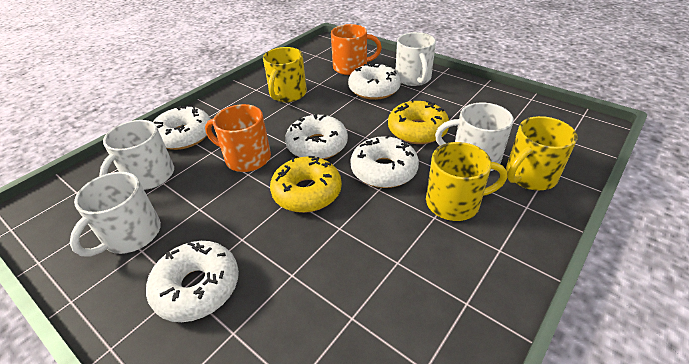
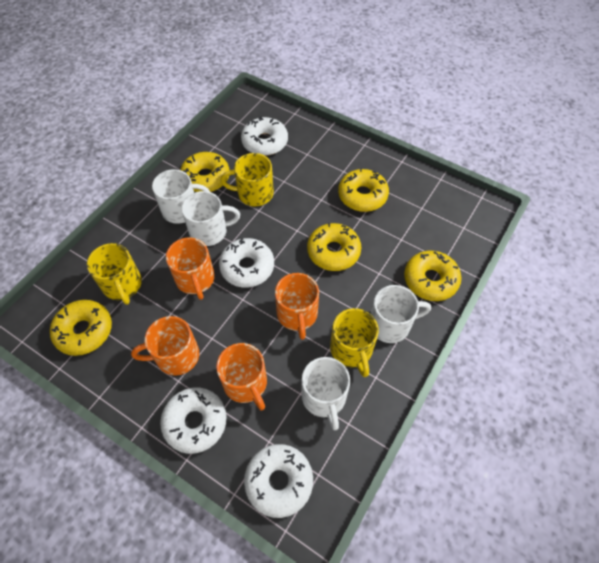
orange mug: 2 -> 4
white donut: 5 -> 4
yellow donut: 2 -> 5

